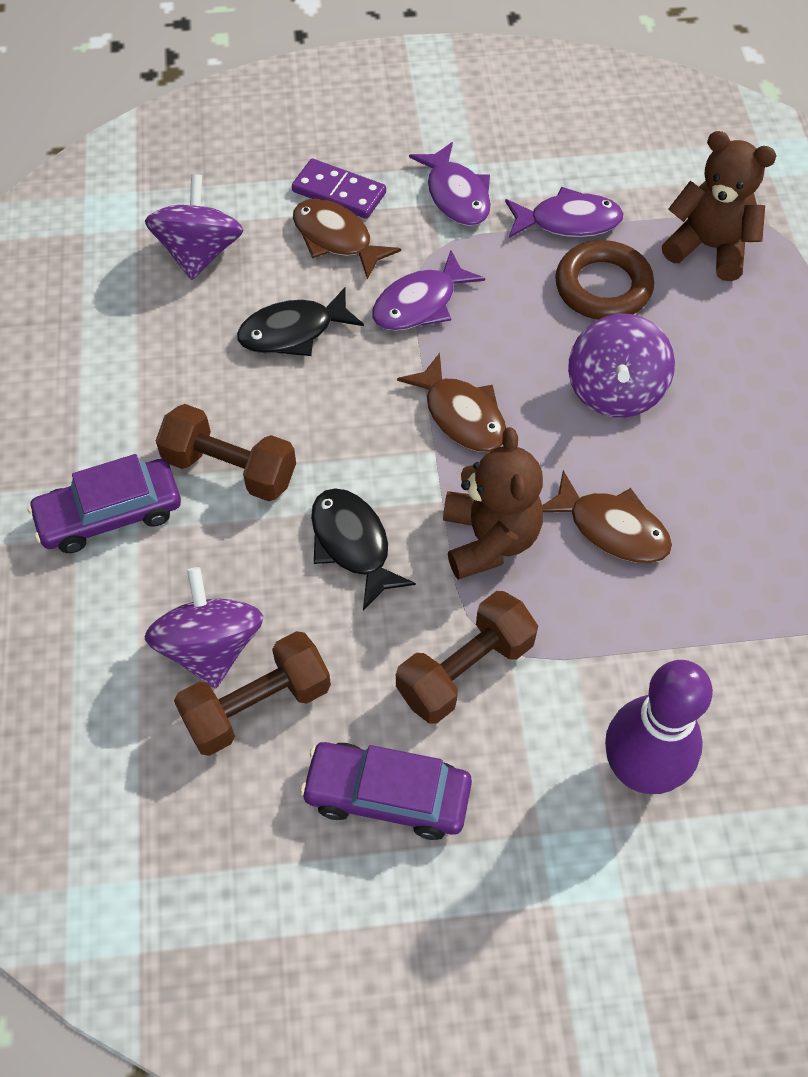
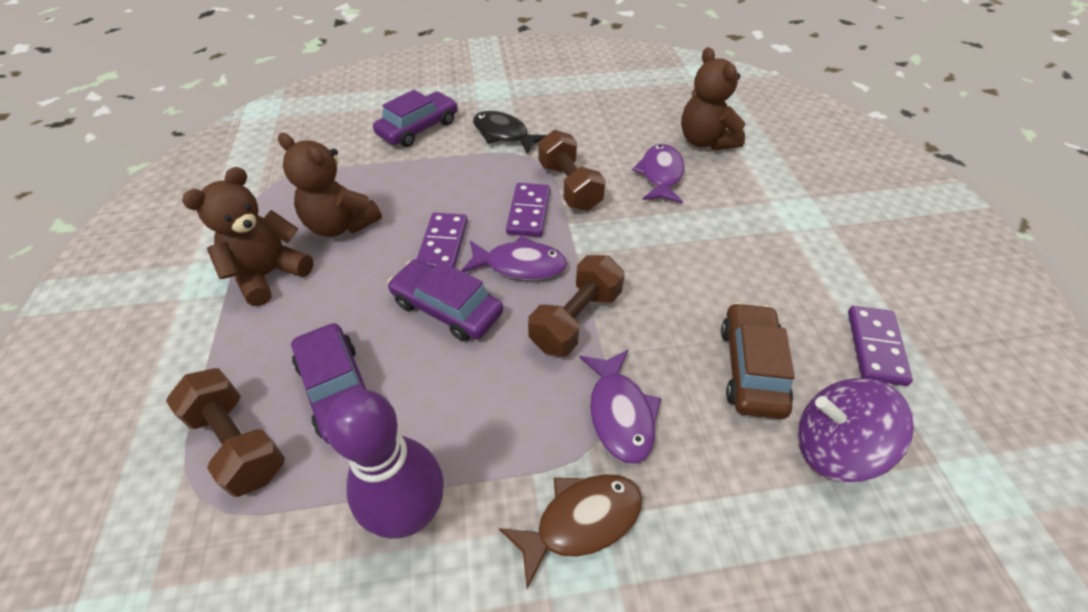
black fish: 2 -> 1
brown car: 0 -> 1
brown fish: 3 -> 1
brown ring: 1 -> 0
brown teddy bear: 2 -> 3
purple car: 2 -> 3
purple domino: 1 -> 3
purple spinning top: 3 -> 1

